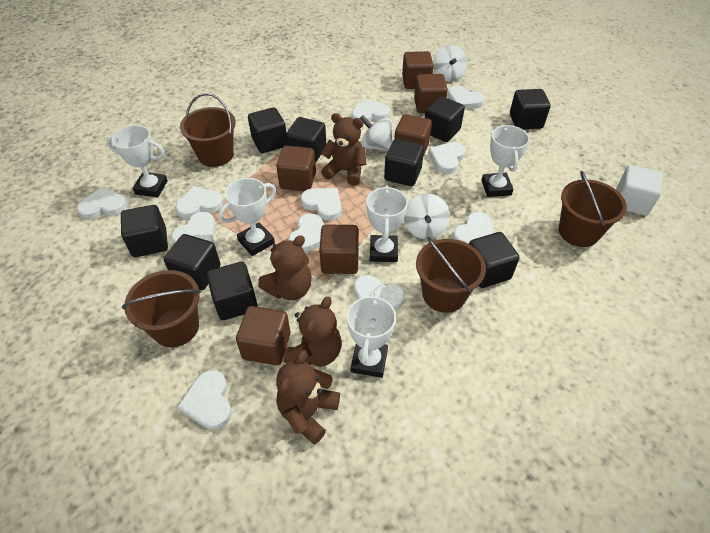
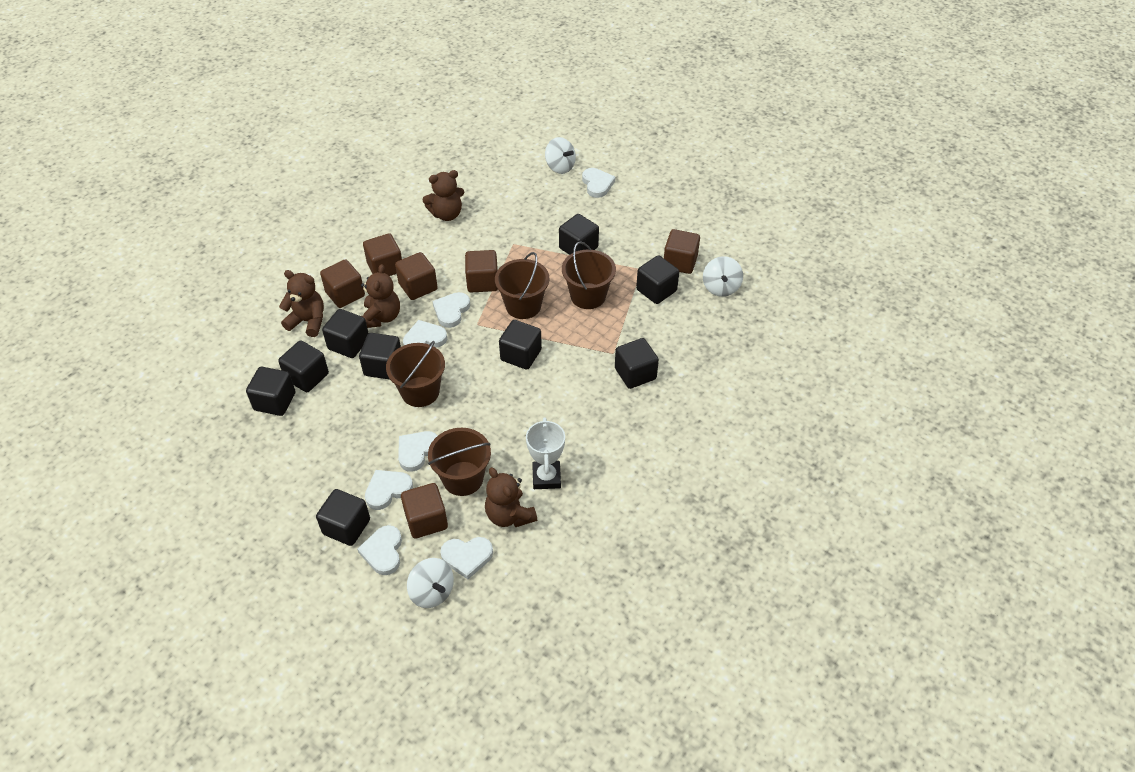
white cube: 1 -> 0
white heart: 11 -> 7
white trophy: 5 -> 1

